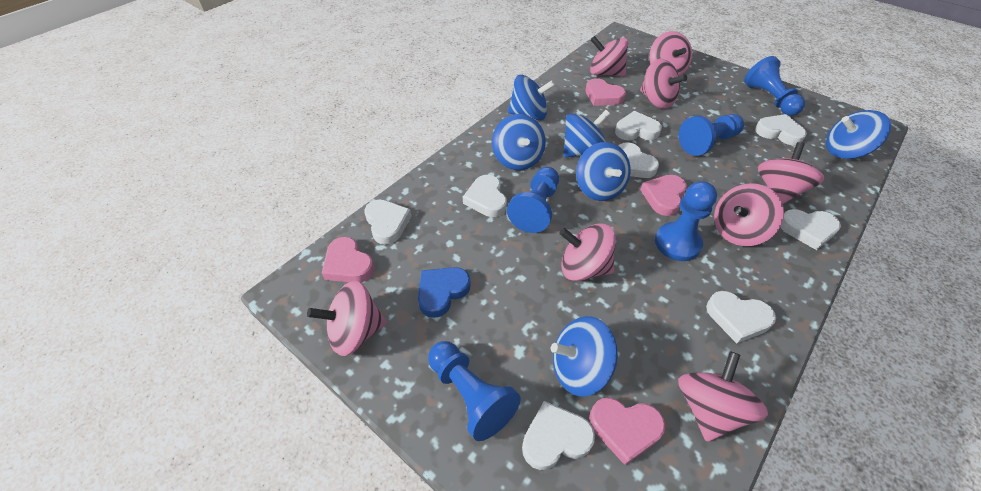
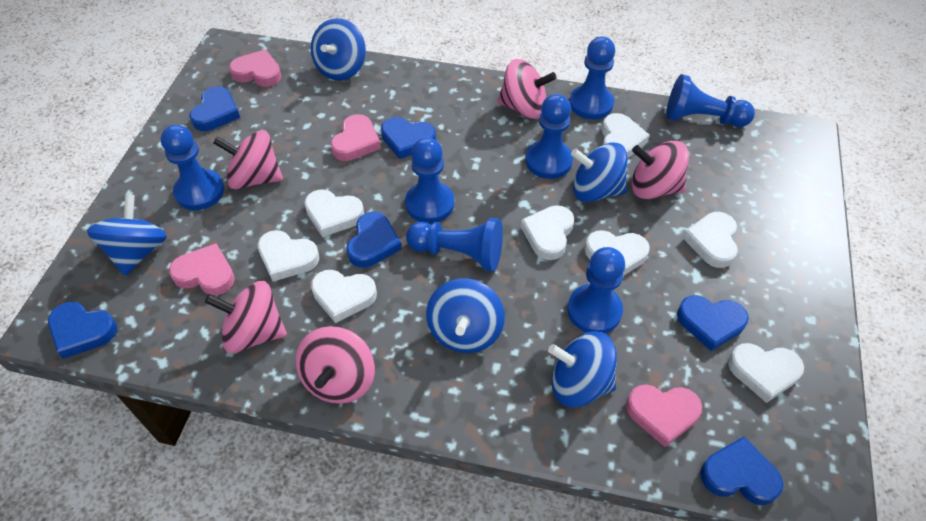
blue heart: 1 -> 6
blue pawn: 5 -> 7
blue spinning top: 6 -> 5
pink spinning top: 8 -> 5

